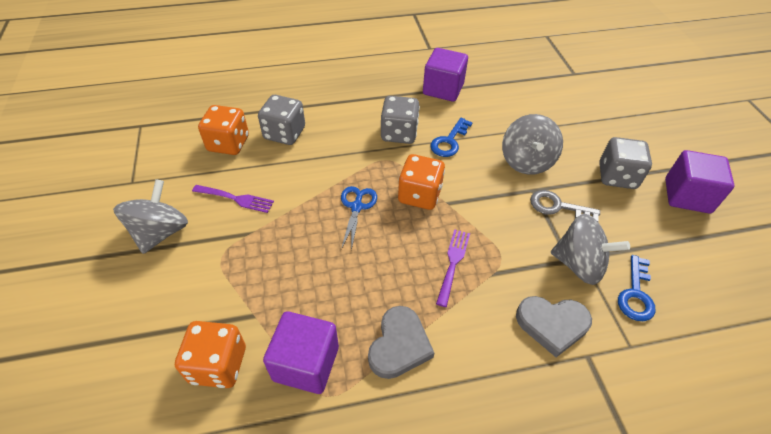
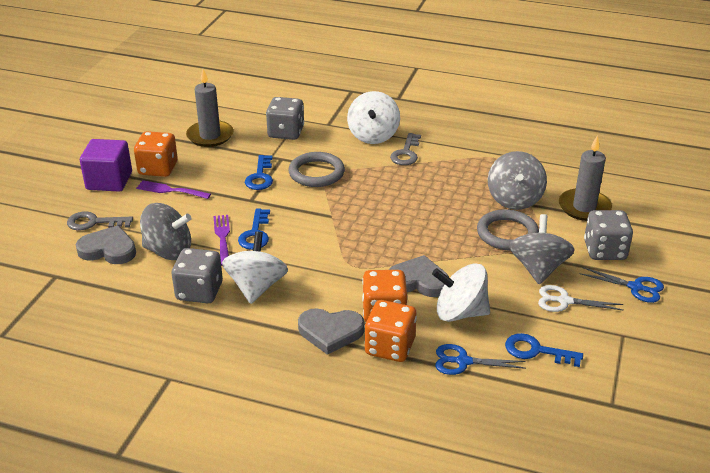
blue key: 2 -> 3
blue scissors: 1 -> 2
grey candle: 0 -> 2
grey heart: 2 -> 3
grey key: 1 -> 2
grey ring: 0 -> 2
purple cube: 3 -> 1
white scissors: 0 -> 1
white spinning top: 0 -> 3

